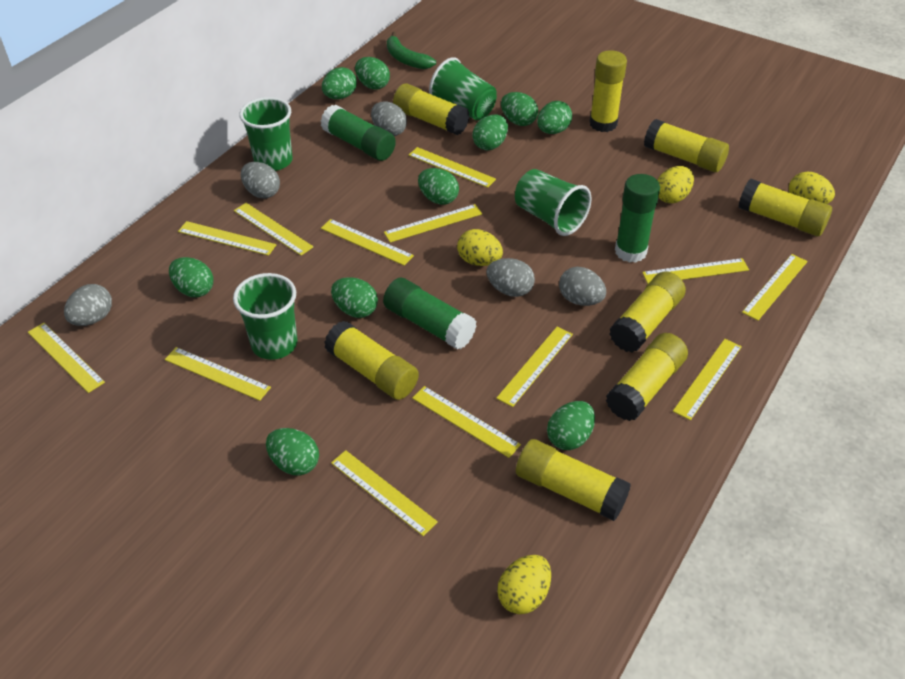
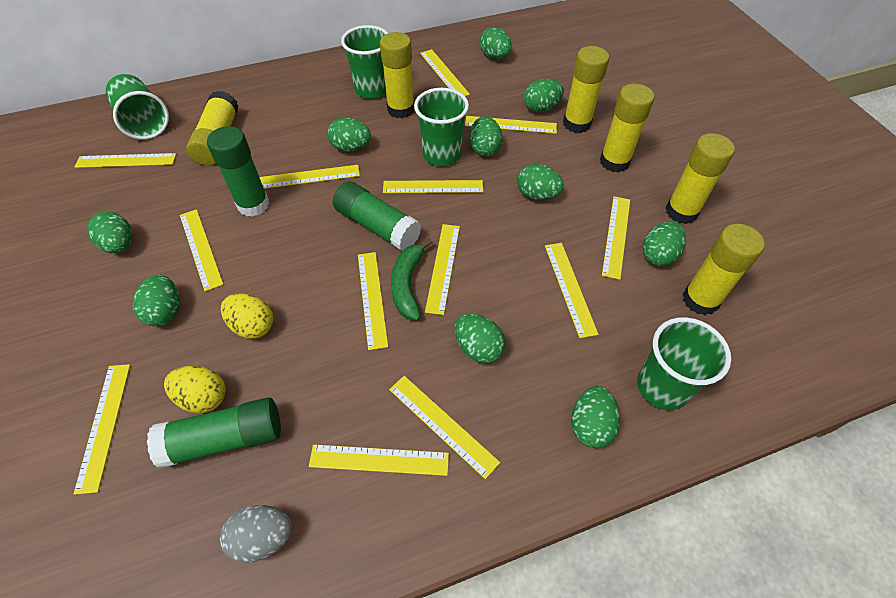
grey egg: 5 -> 1
yellow egg: 4 -> 2
yellow glue stick: 8 -> 6

